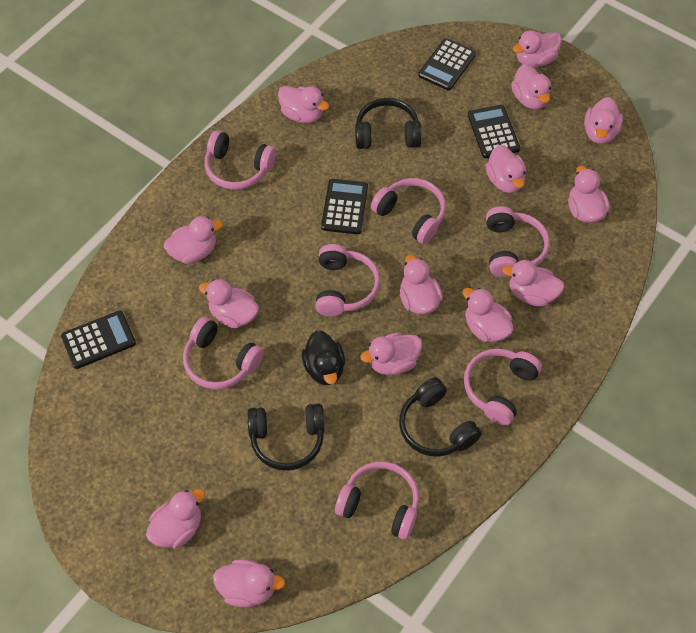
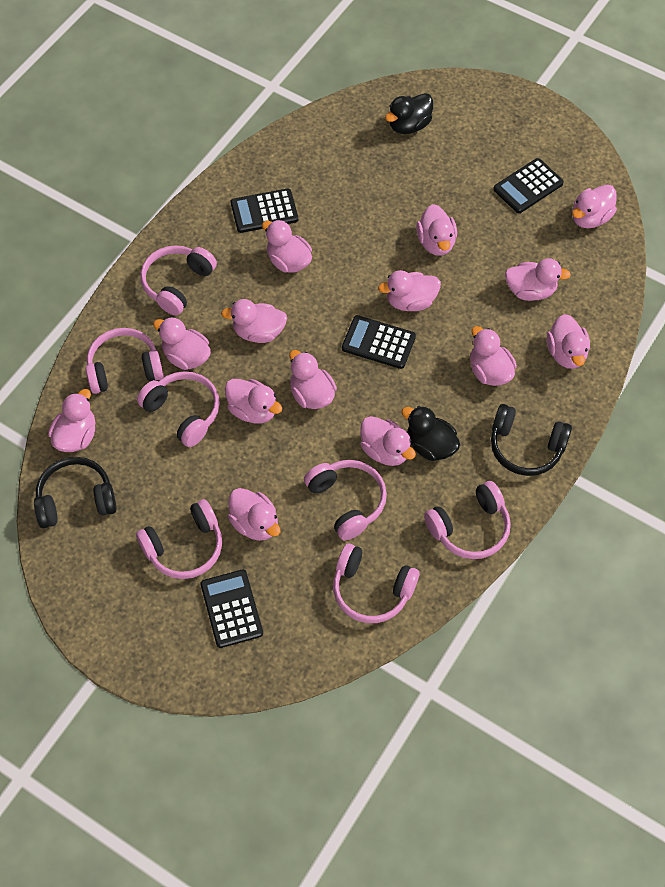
black duck: 1 -> 2
black headphones: 3 -> 2

